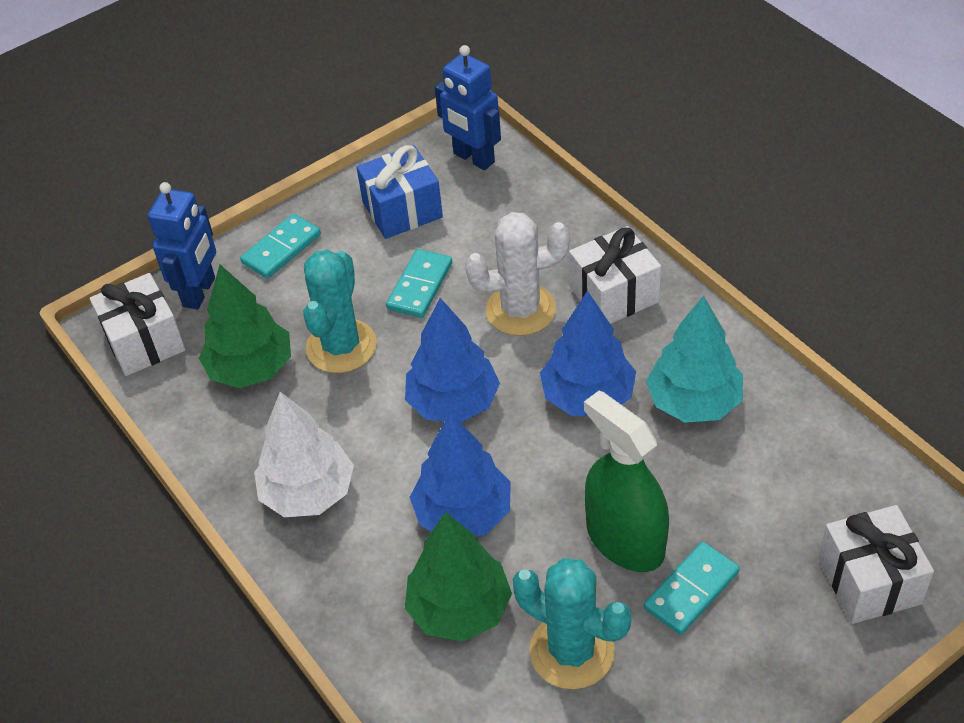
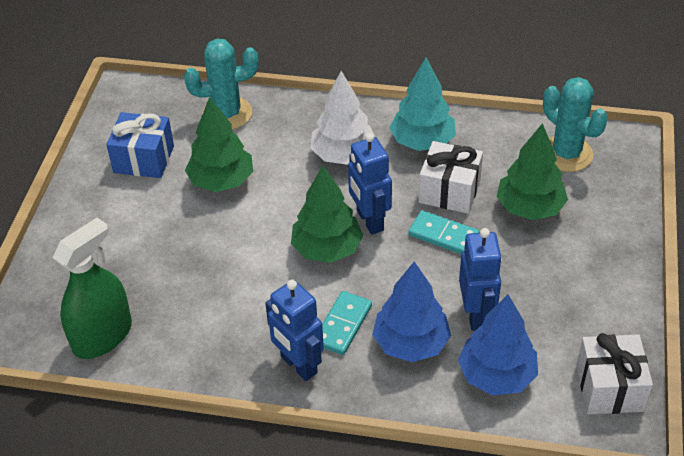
blue robot: 2 -> 3
blue tree: 3 -> 2
green tree: 2 -> 3
turquoise domino: 3 -> 2
white cactus: 1 -> 0
white gift: 3 -> 2

